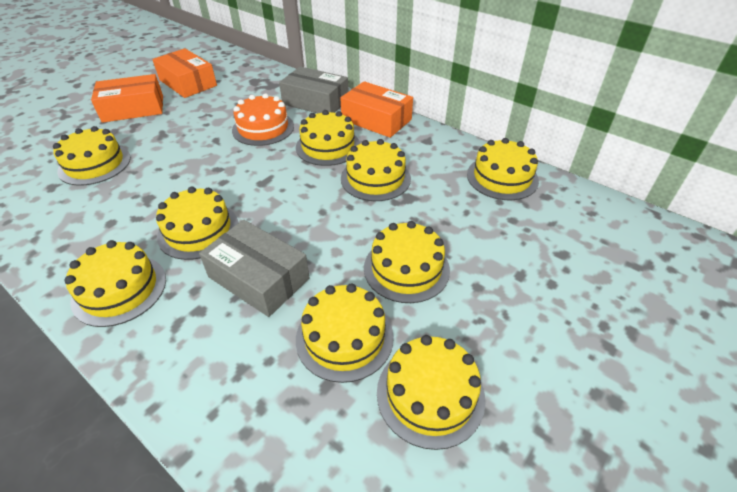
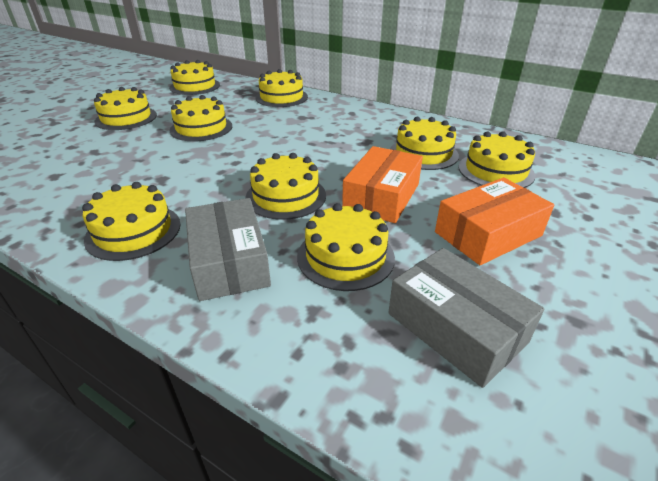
orange box: 3 -> 2
orange cake: 1 -> 0

